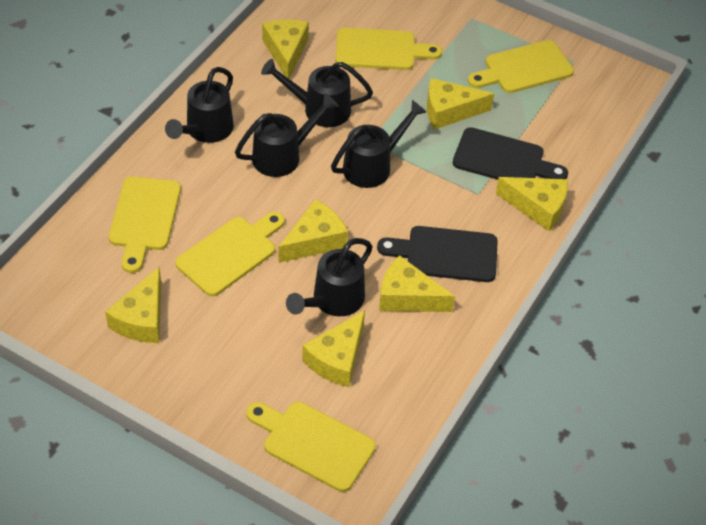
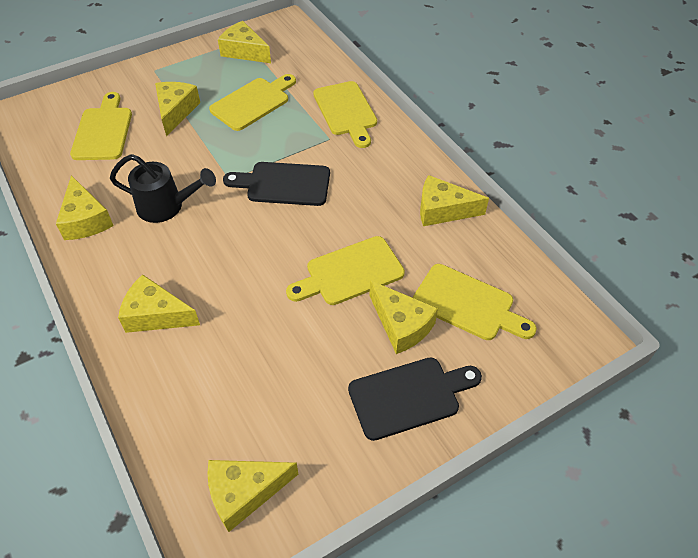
black watering can: 5 -> 1

